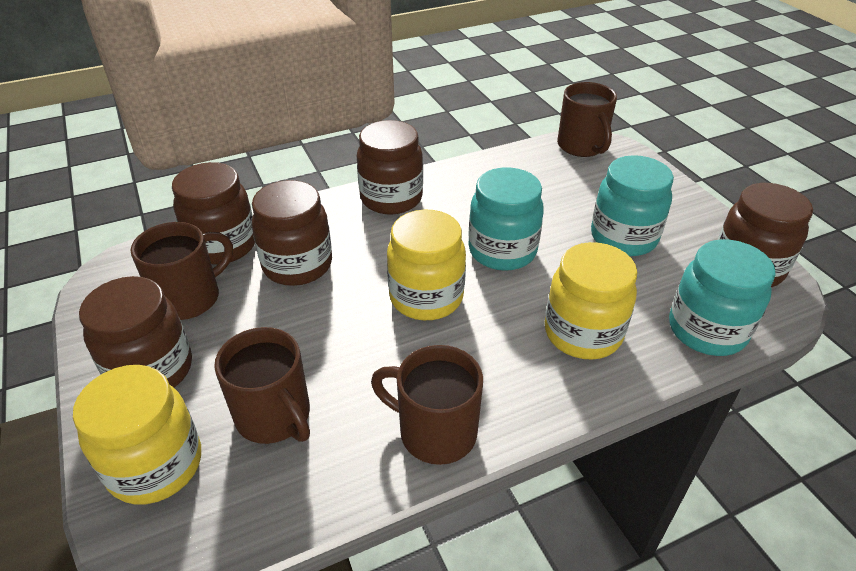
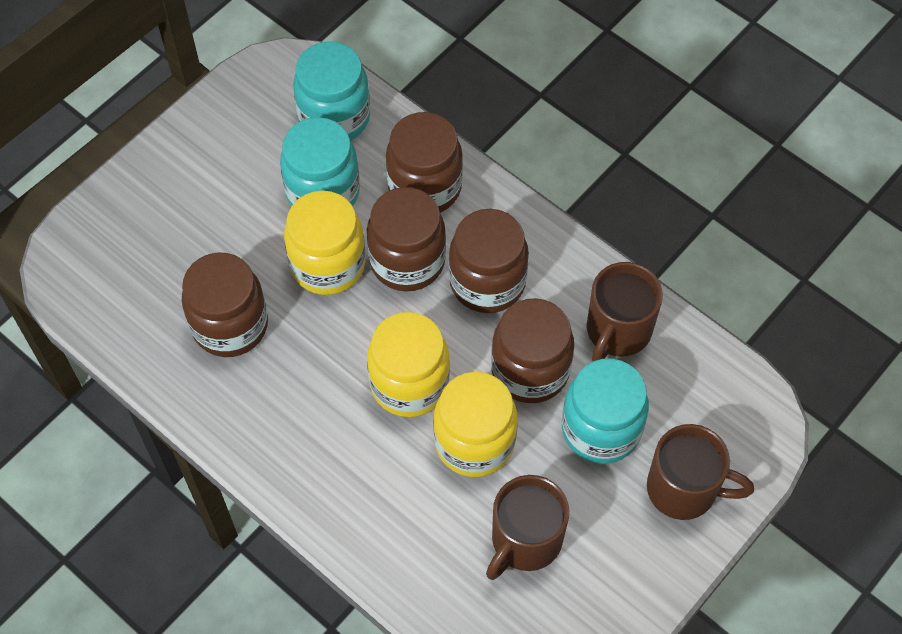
brown mug: 4 -> 3

